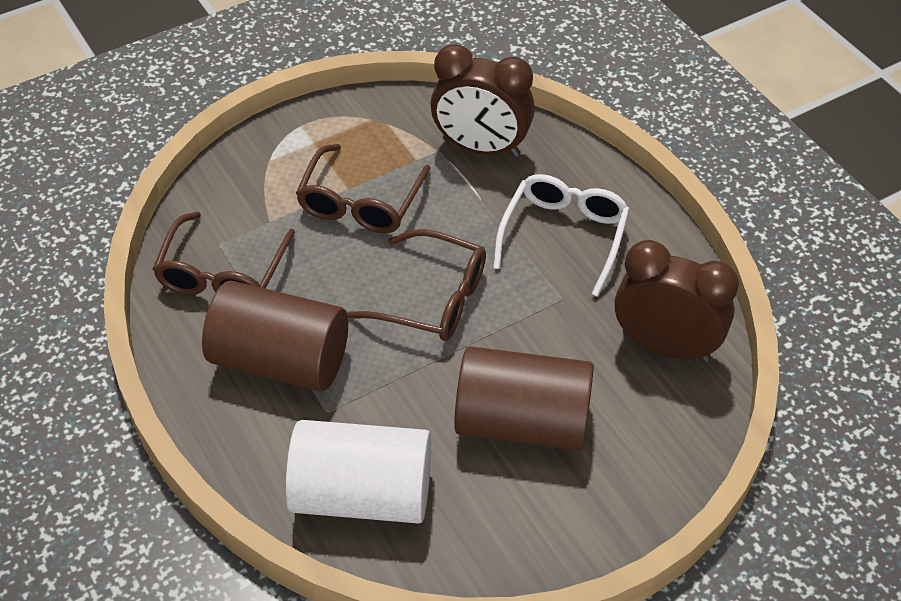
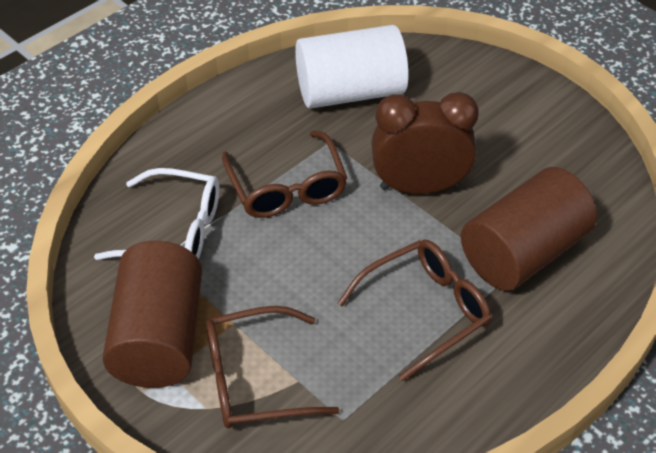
brown clock: 2 -> 1

